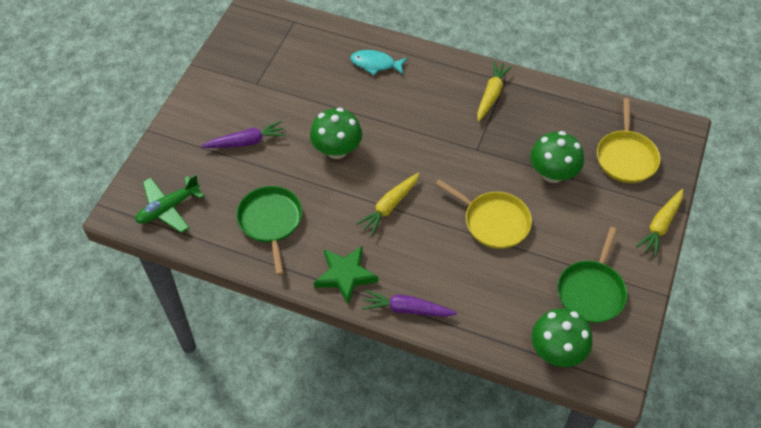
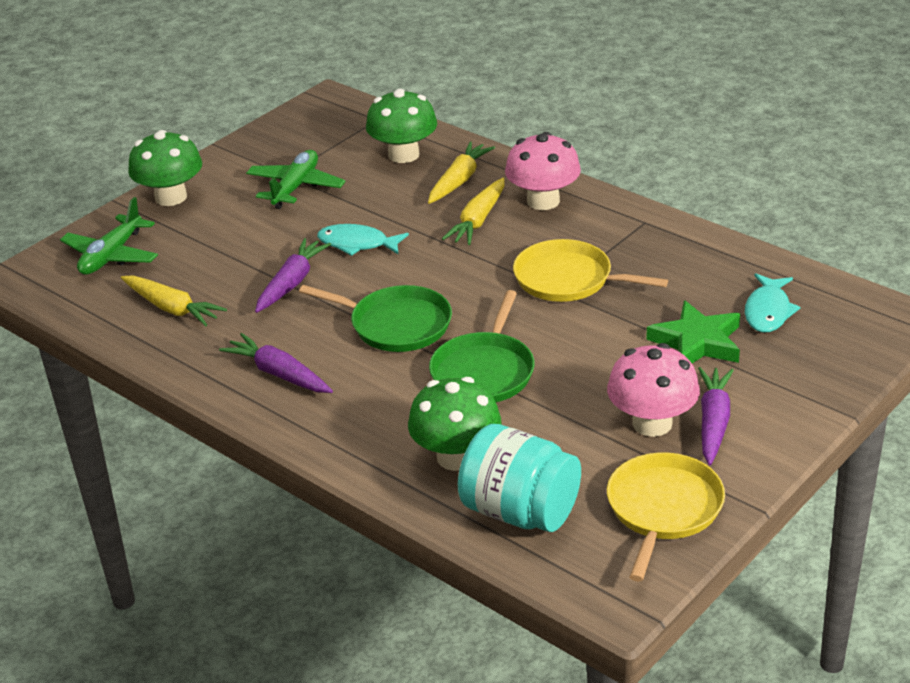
green plane: 1 -> 2
pink mushroom: 0 -> 2
purple carrot: 2 -> 3
turquoise fish: 1 -> 2
turquoise jar: 0 -> 1

